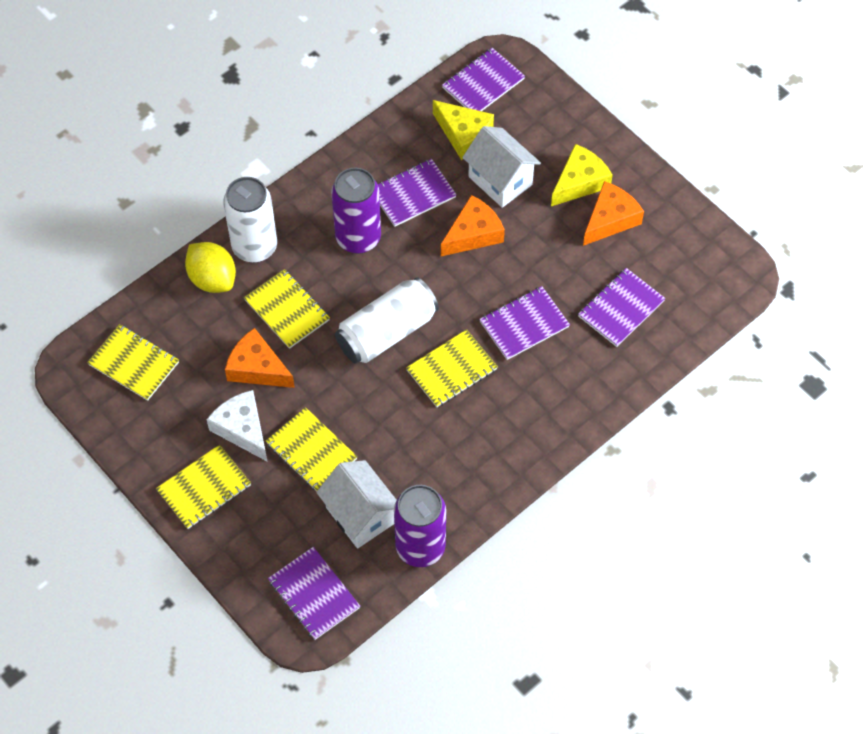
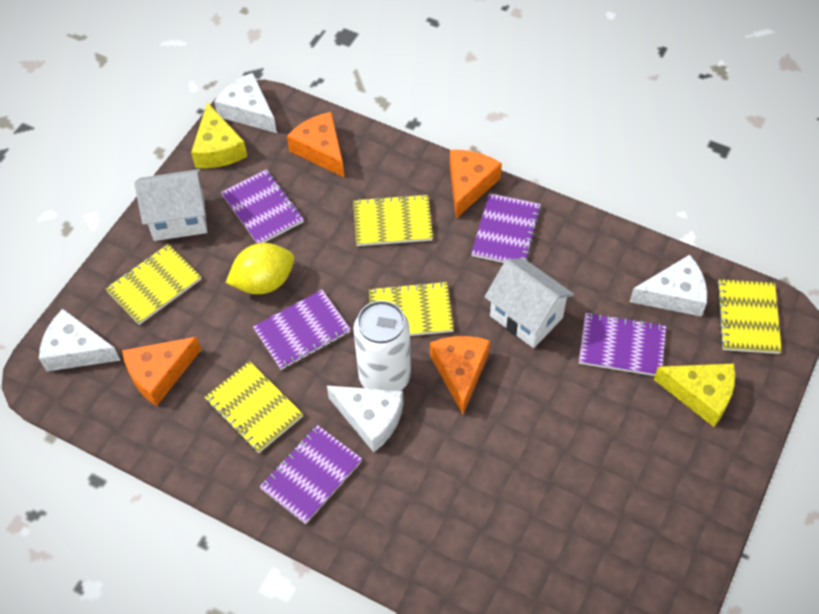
orange cheese: 3 -> 4
purple can: 2 -> 0
white can: 2 -> 1
white cheese: 1 -> 4

